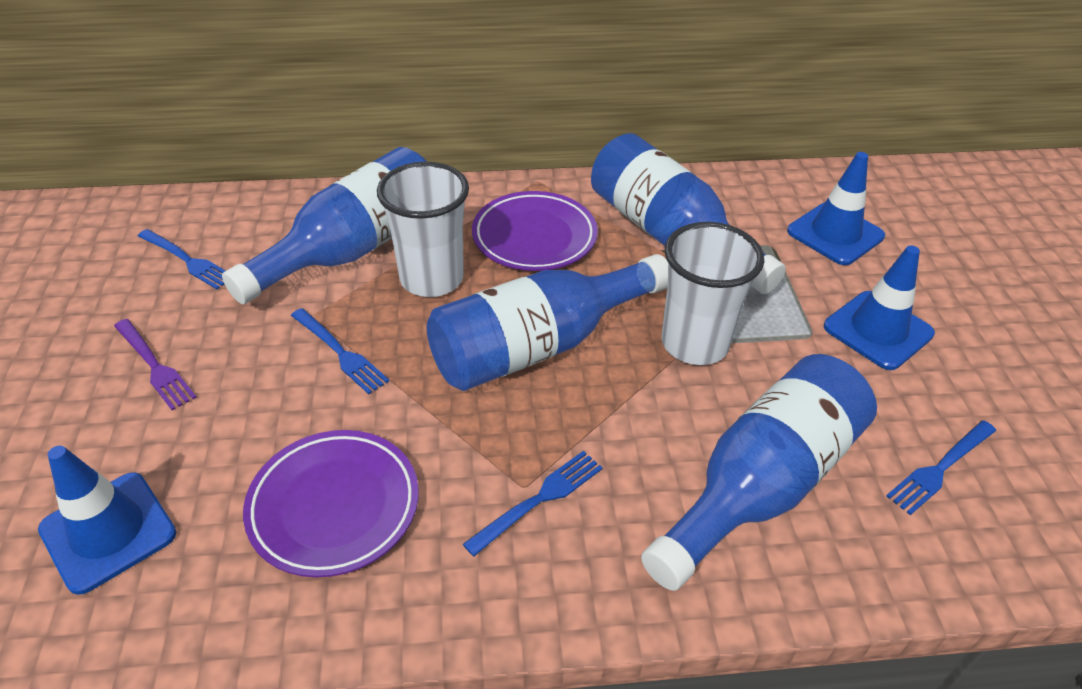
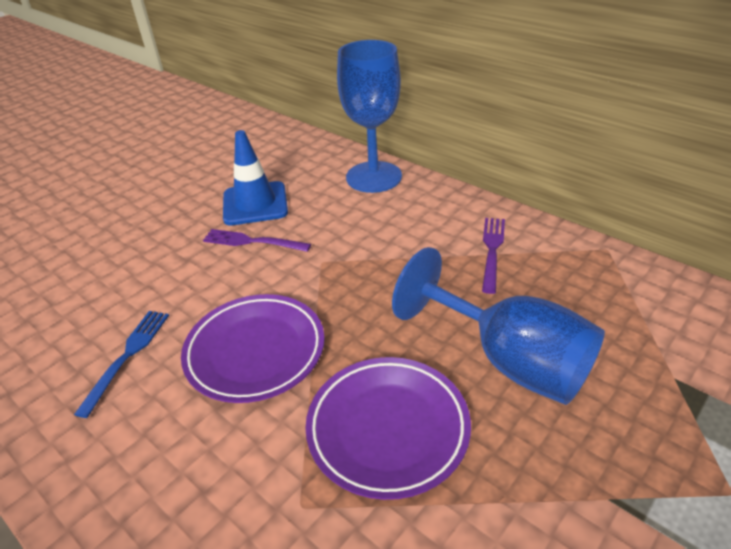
blue bottle: 4 -> 0
blue fork: 4 -> 1
blue goblet: 0 -> 2
blue traffic cone: 3 -> 1
purple fork: 1 -> 2
white cup: 2 -> 0

